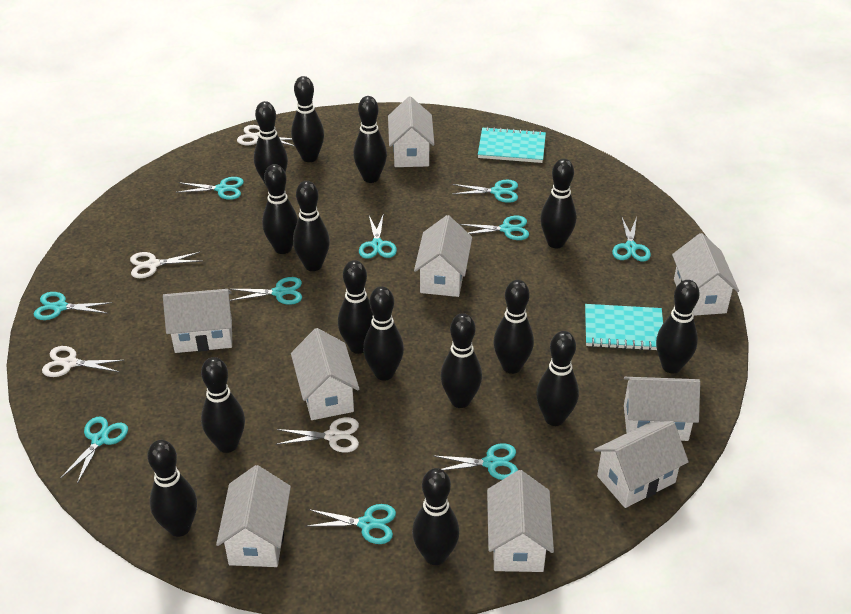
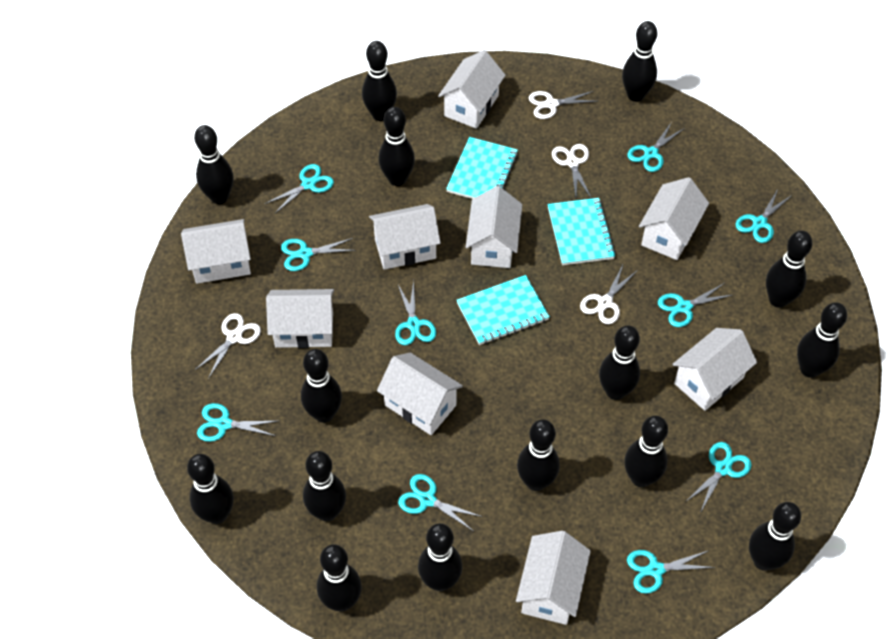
turquoise notebook: 2 -> 3

